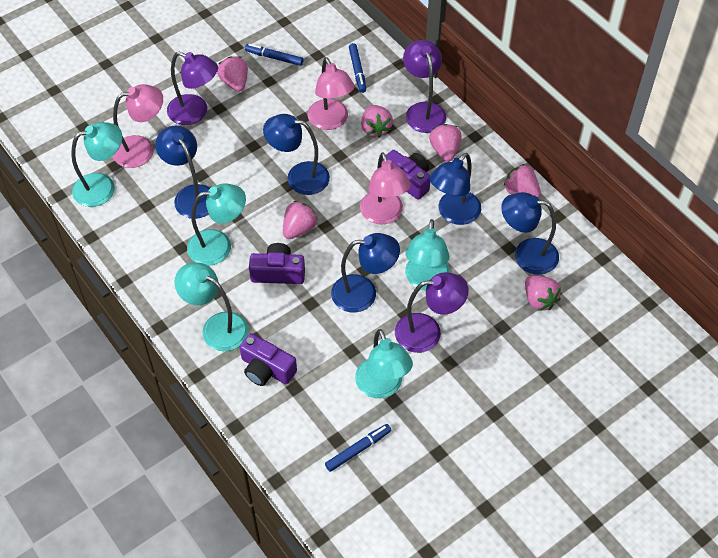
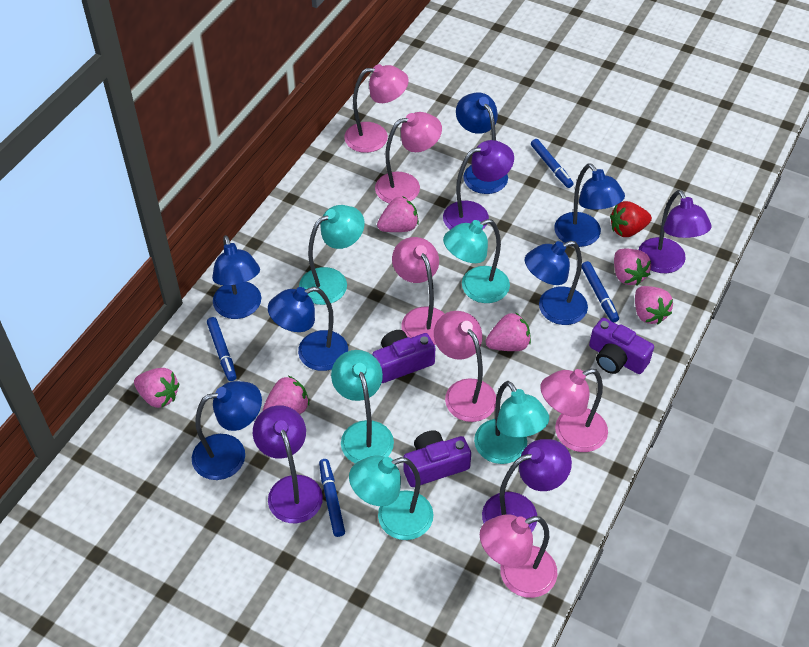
blue lamp: 5 -> 6
blue marker: 3 -> 4
pink lamp: 3 -> 6
purple lamp: 3 -> 4
red strawberry: 0 -> 1

